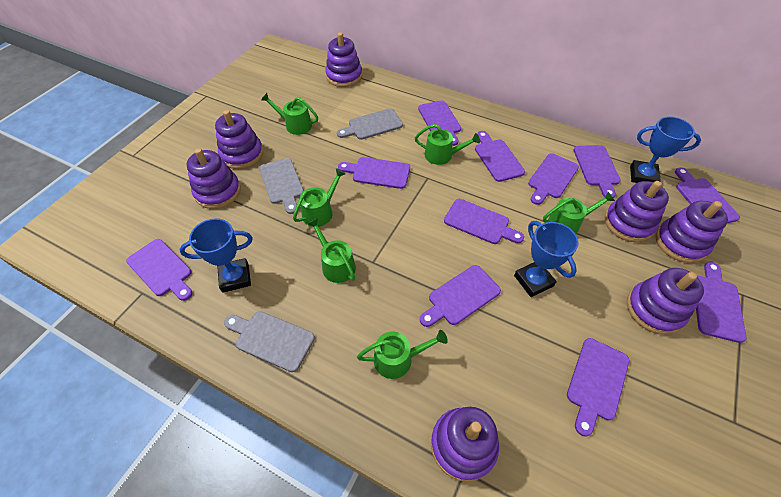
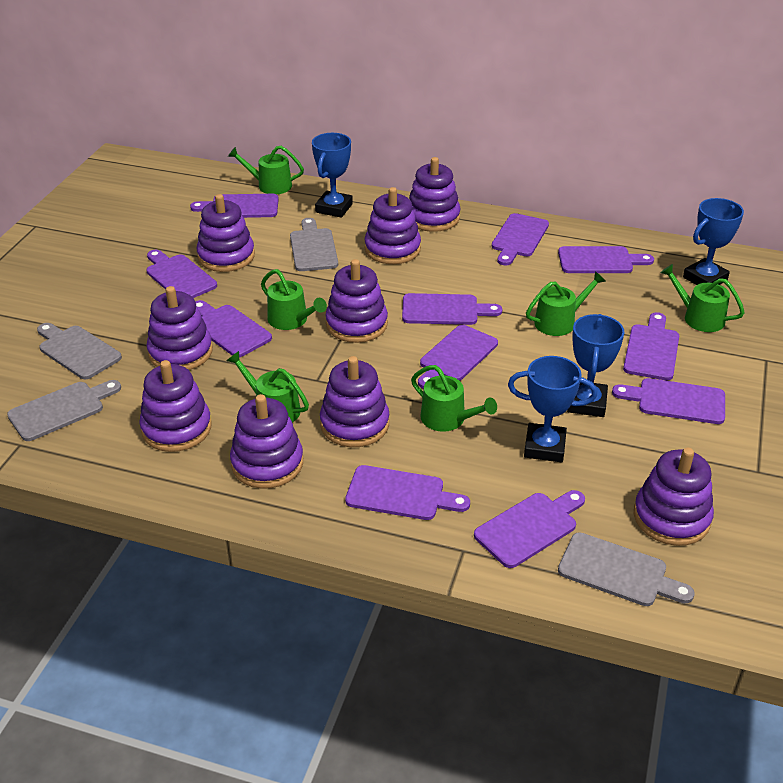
blue trophy: 3 -> 4
grey cutting board: 3 -> 4
purple stacking toy: 7 -> 9

